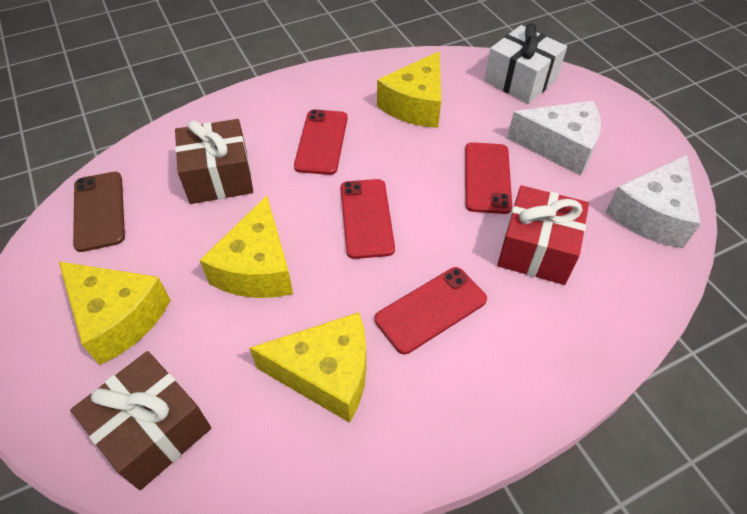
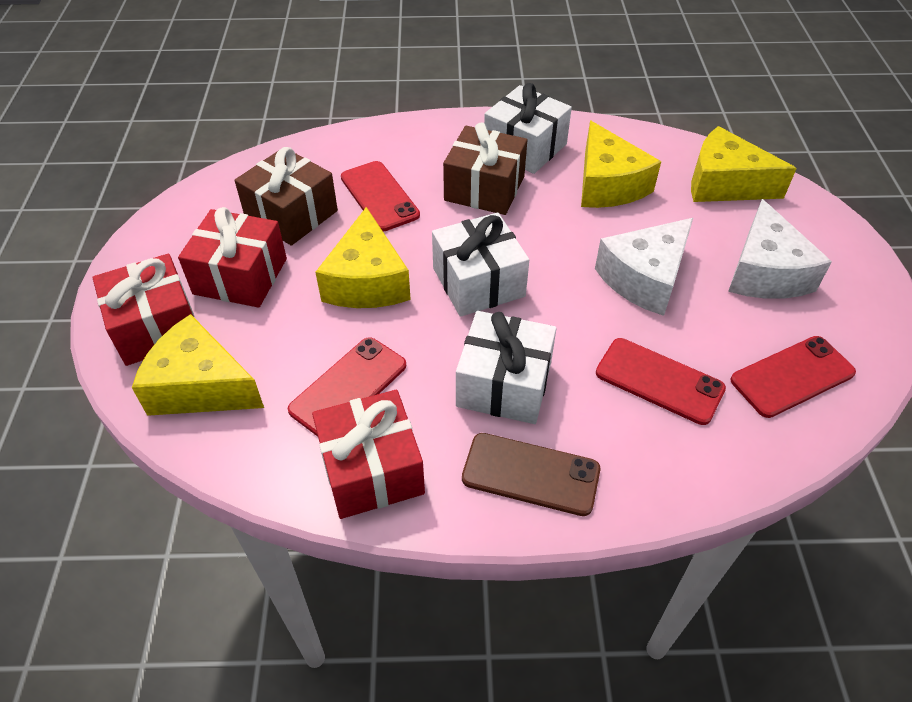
red gift: 1 -> 3
white gift: 1 -> 3

